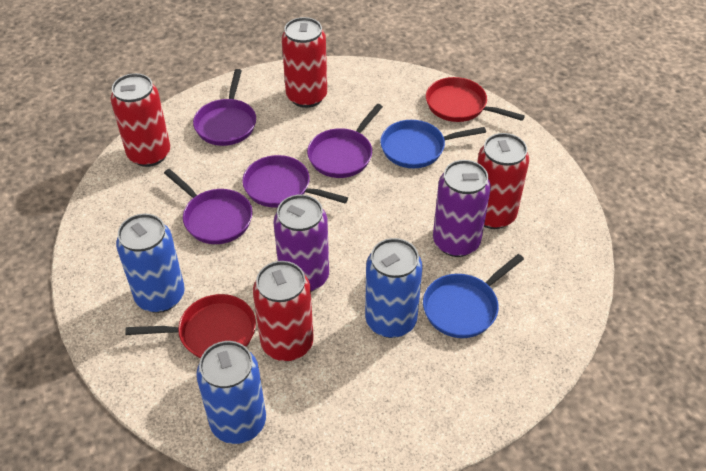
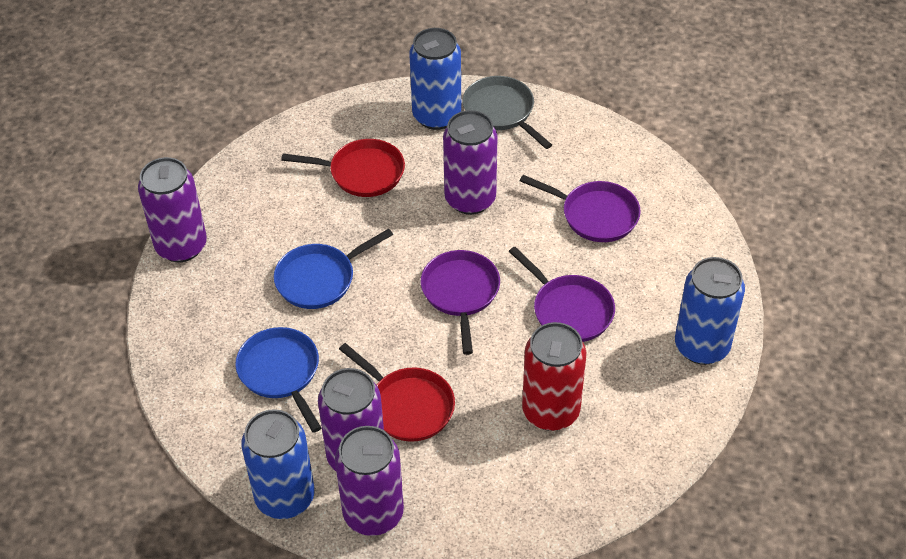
grey pan: 0 -> 1
purple can: 2 -> 4
purple pan: 4 -> 3
red can: 4 -> 1

